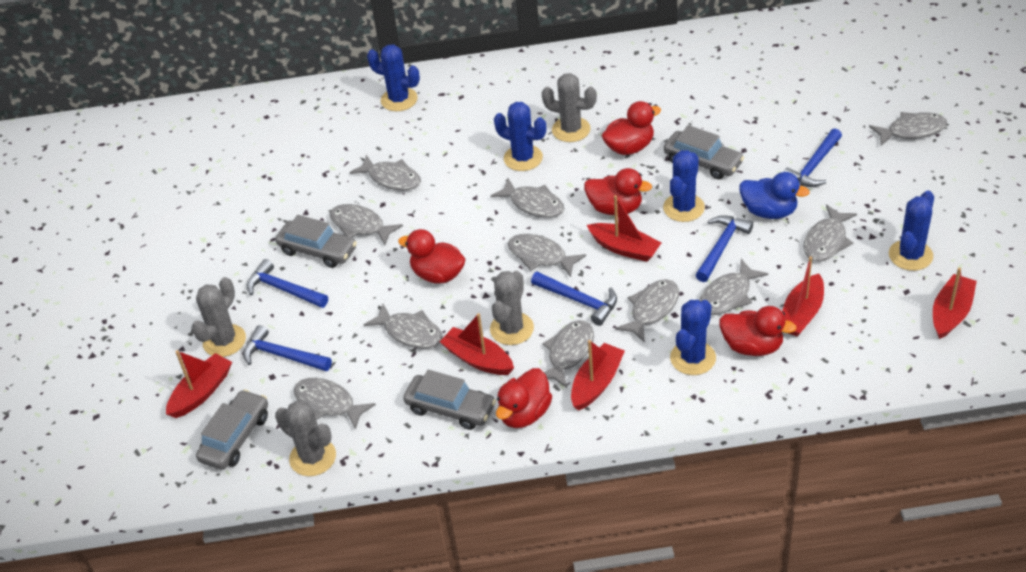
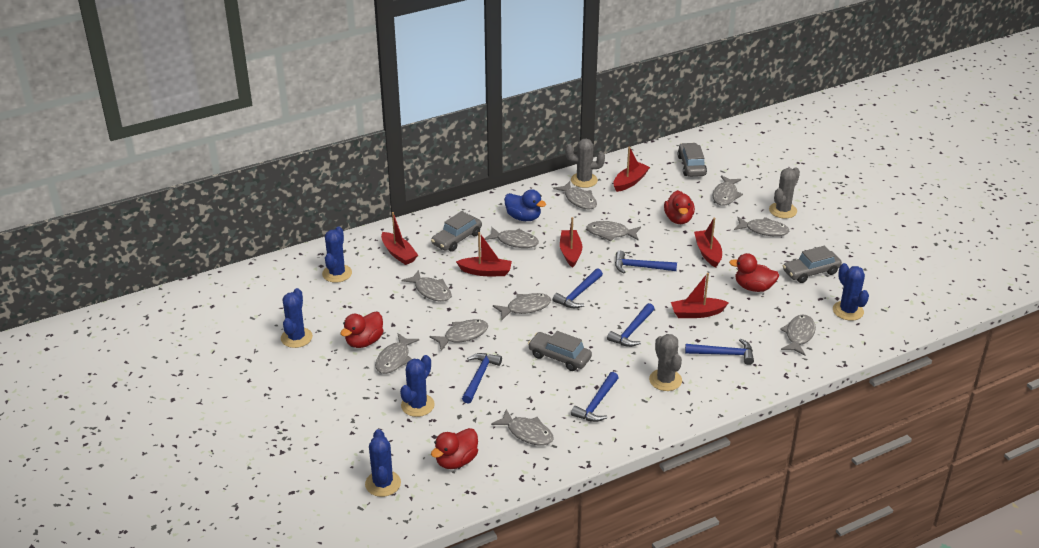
blue hammer: 5 -> 6
grey cactus: 4 -> 3
red duck: 5 -> 4

